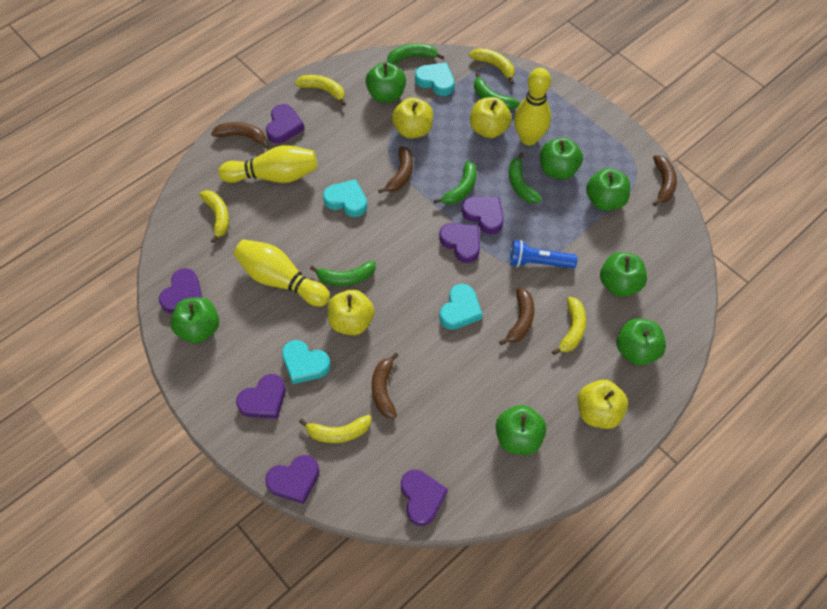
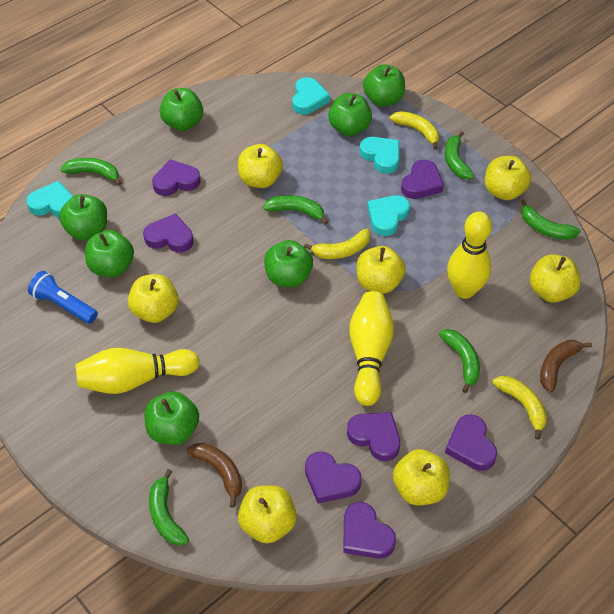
brown banana: 5 -> 2
green banana: 5 -> 6
yellow apple: 4 -> 7
yellow banana: 5 -> 3

